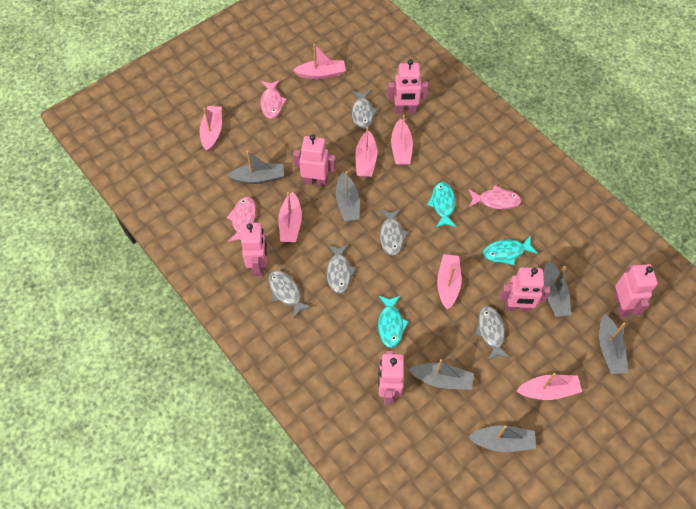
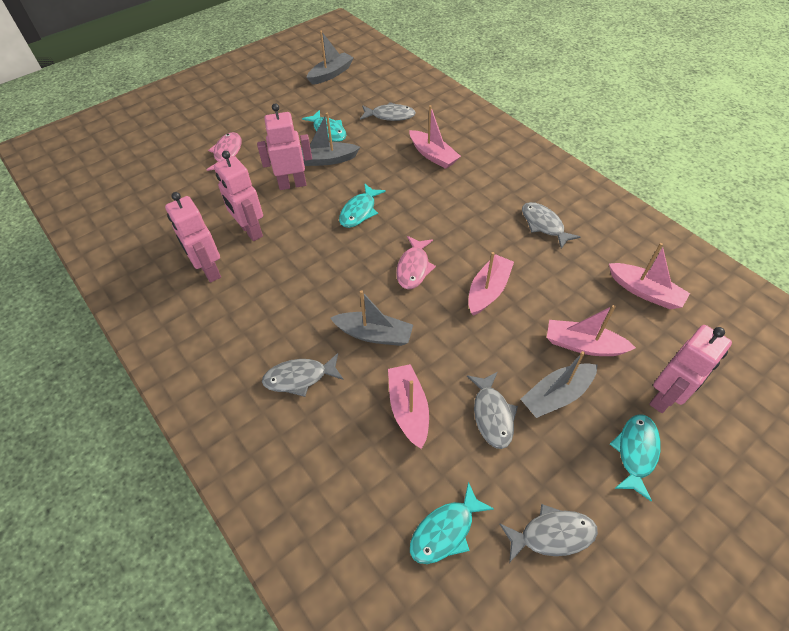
grey boat: 6 -> 4
pink boat: 7 -> 5
pink fish: 3 -> 2
pink robot: 6 -> 4
turquoise fish: 3 -> 4

